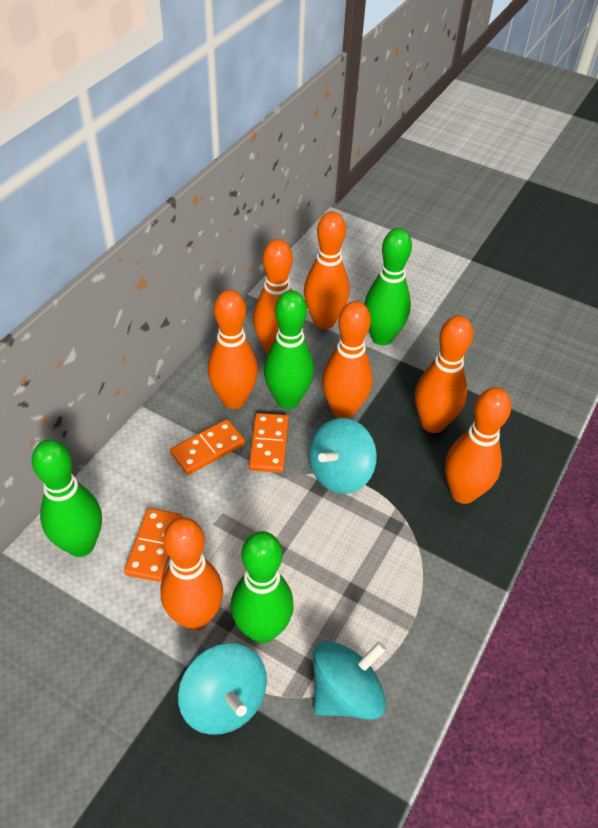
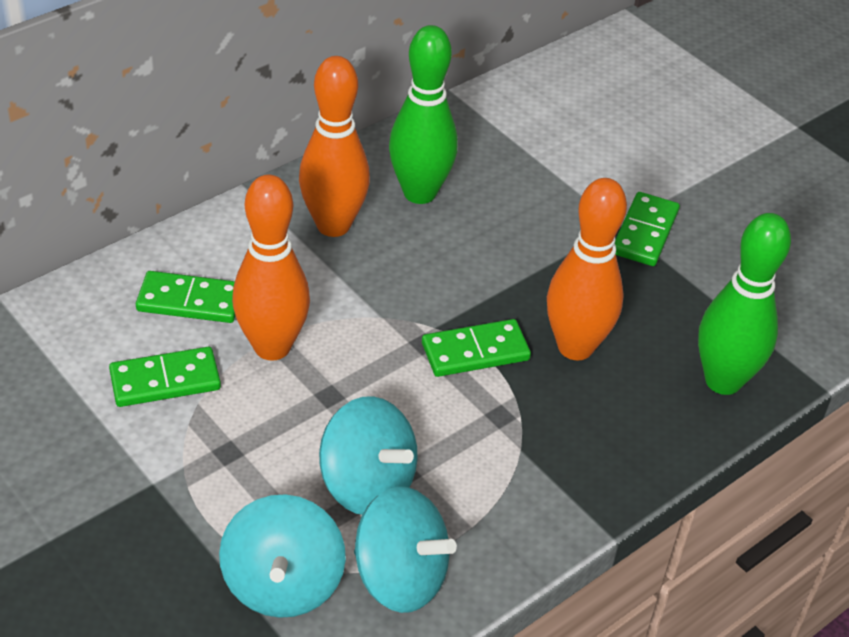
green bowling pin: 4 -> 2
green domino: 0 -> 4
orange bowling pin: 7 -> 3
orange domino: 3 -> 0

